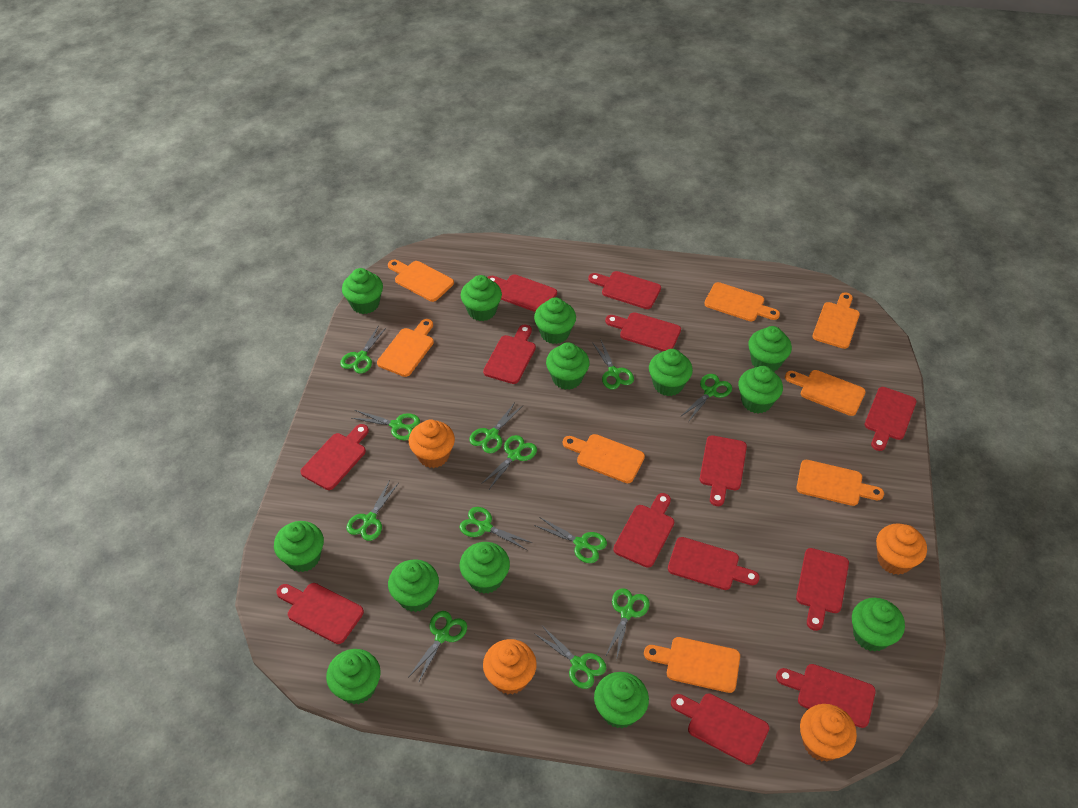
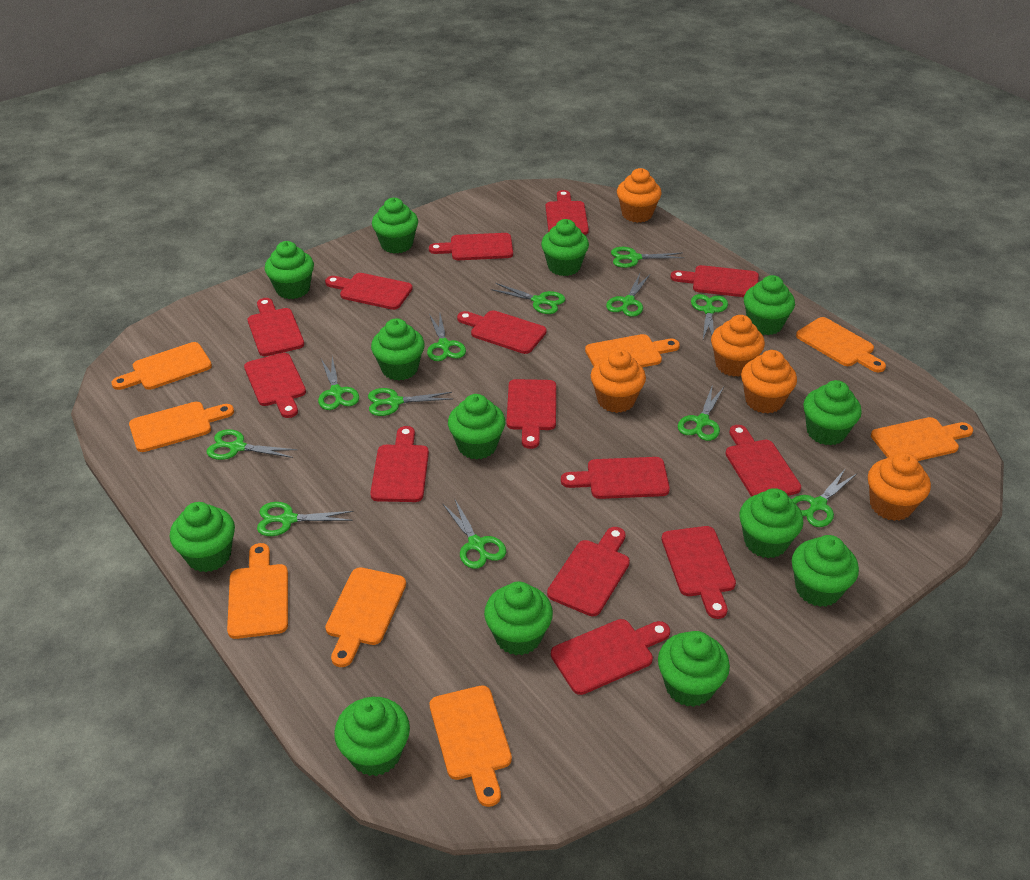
orange cupcake: 4 -> 5
red cutting board: 13 -> 14

